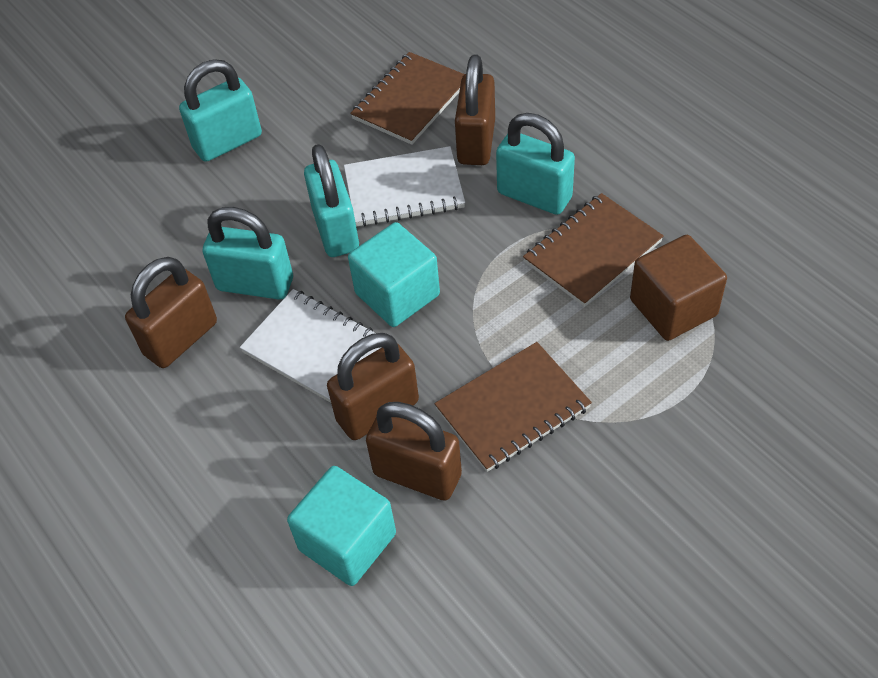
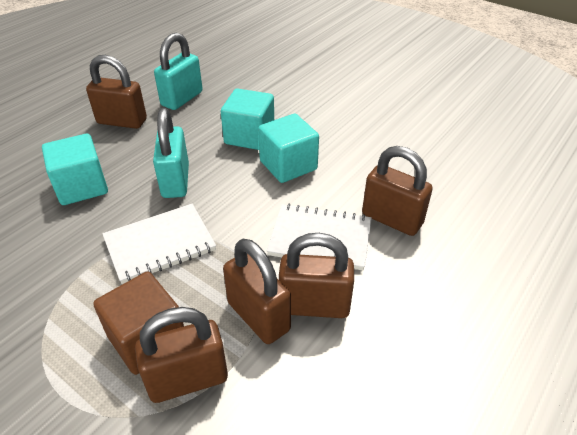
brown notebook: 3 -> 0
brown padlock: 4 -> 5
turquoise cube: 2 -> 3
turquoise padlock: 4 -> 2

